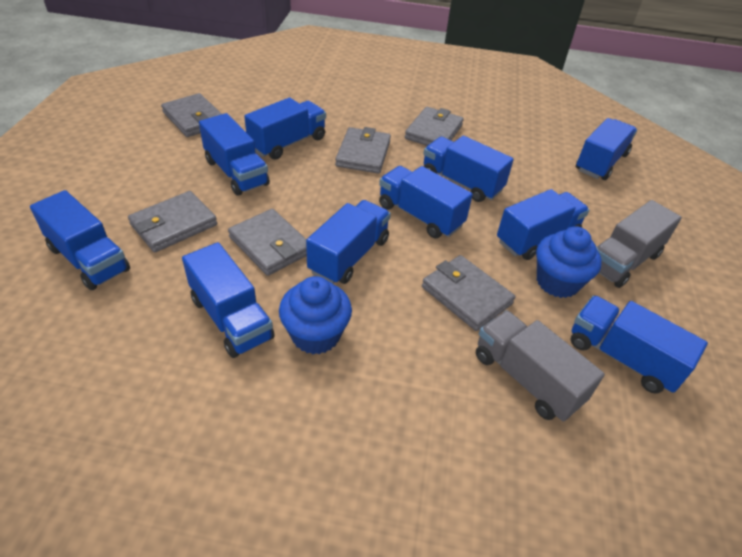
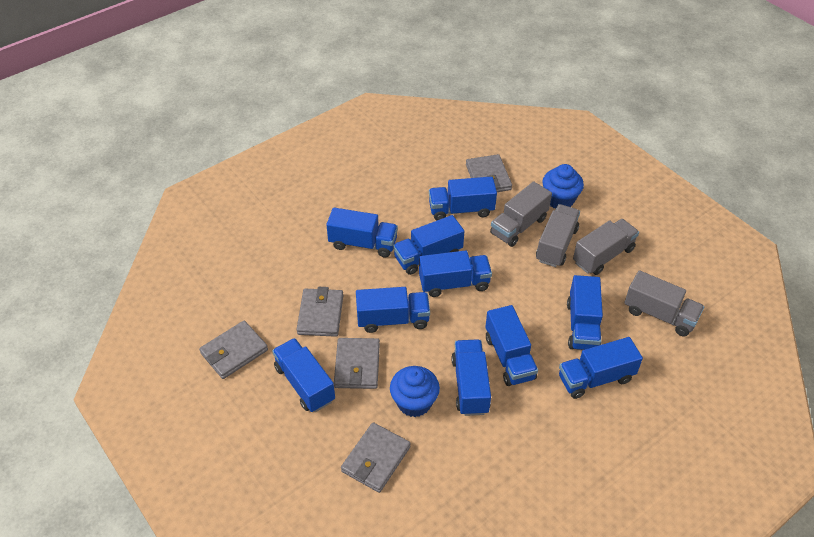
grey truck: 2 -> 4
grey wallet: 6 -> 5

